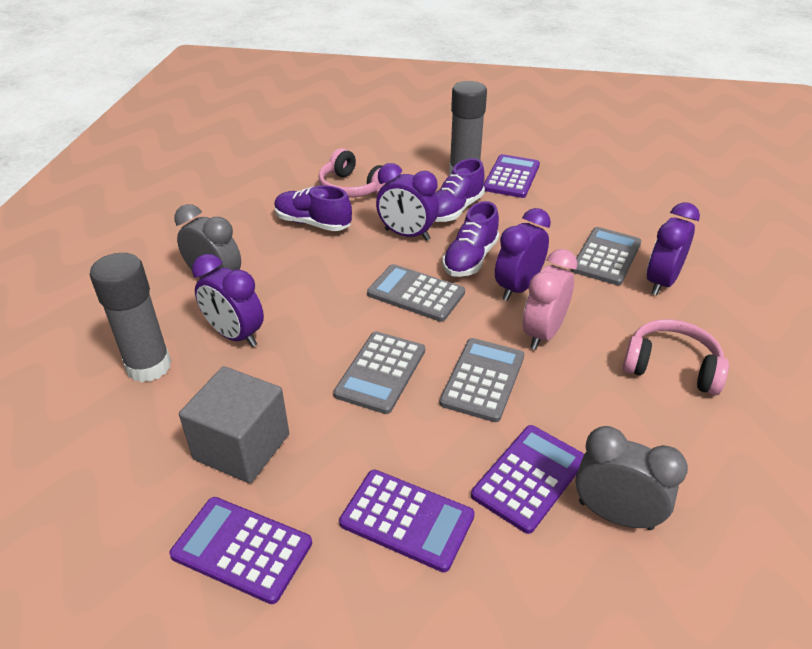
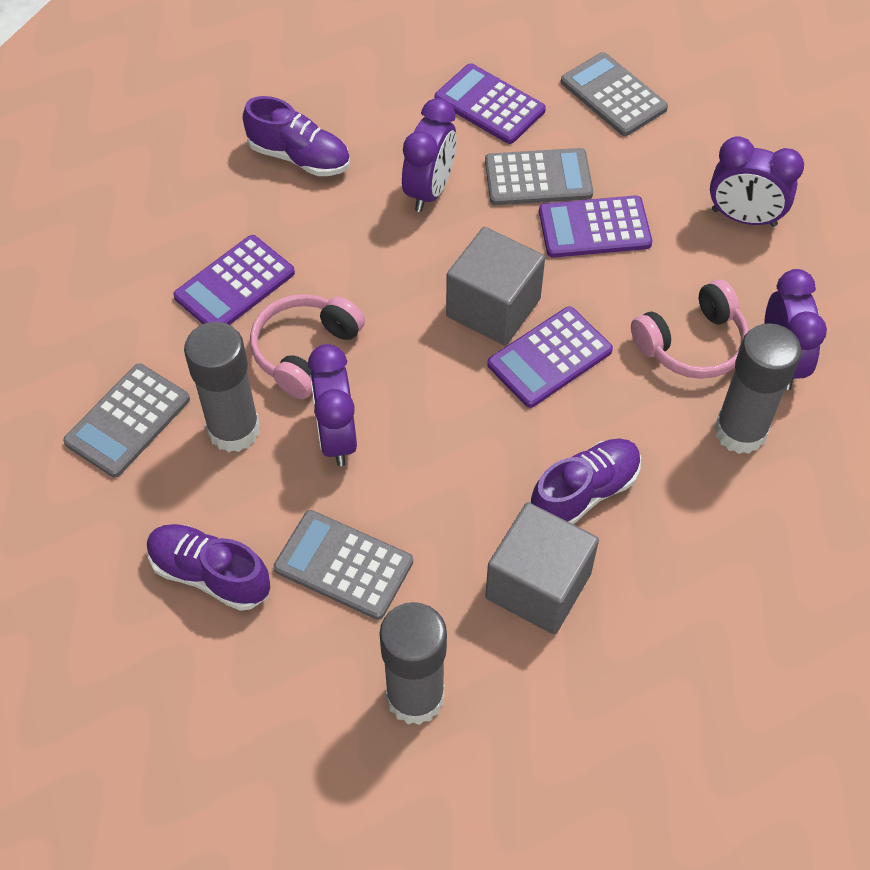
grey clock: 2 -> 0
grey cube: 1 -> 2
grey glue stick: 2 -> 3
pink clock: 1 -> 0

